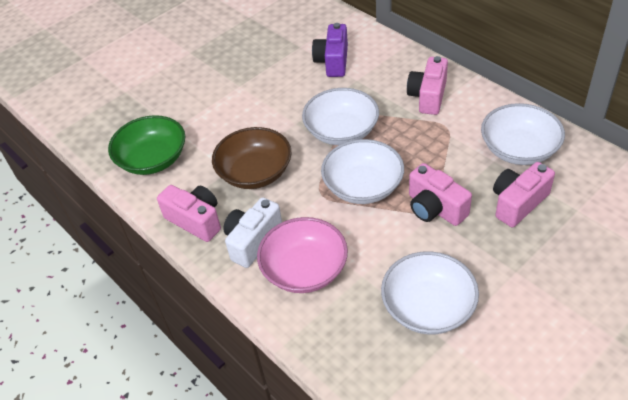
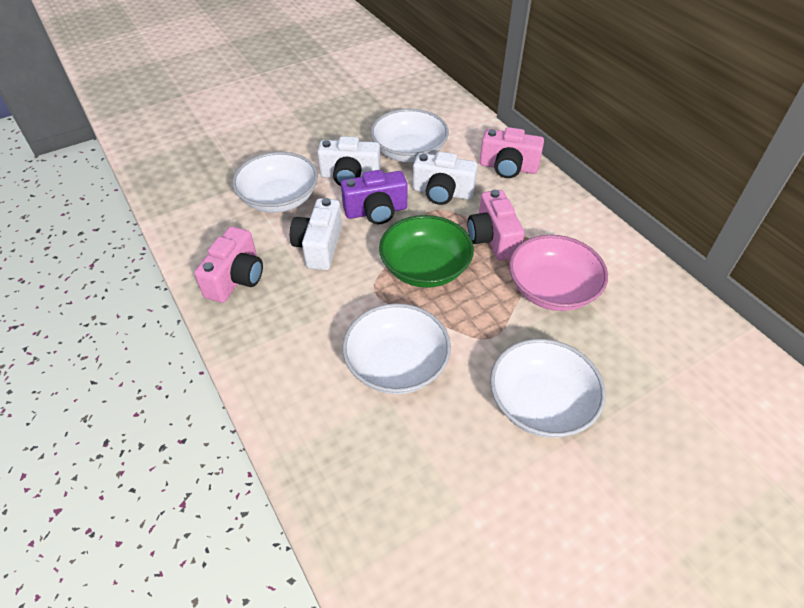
brown bowl: 1 -> 0
pink camera: 4 -> 3
white camera: 1 -> 3

